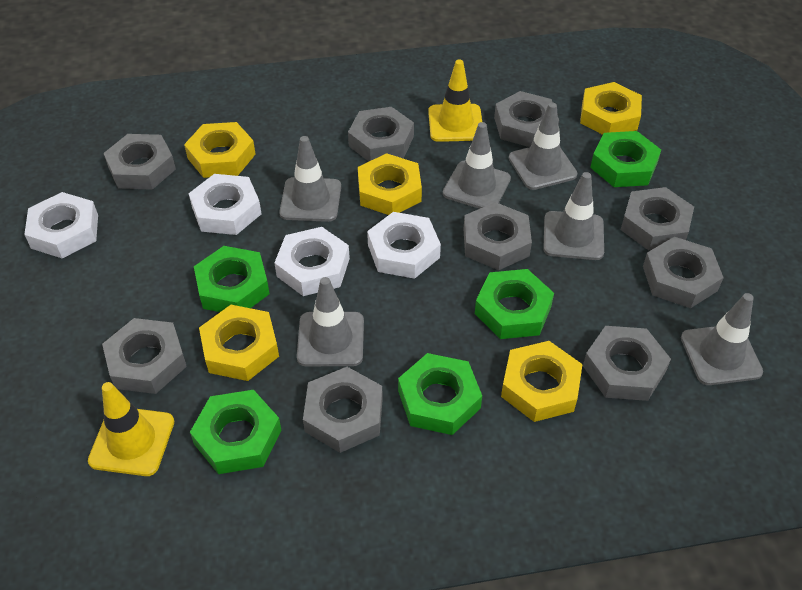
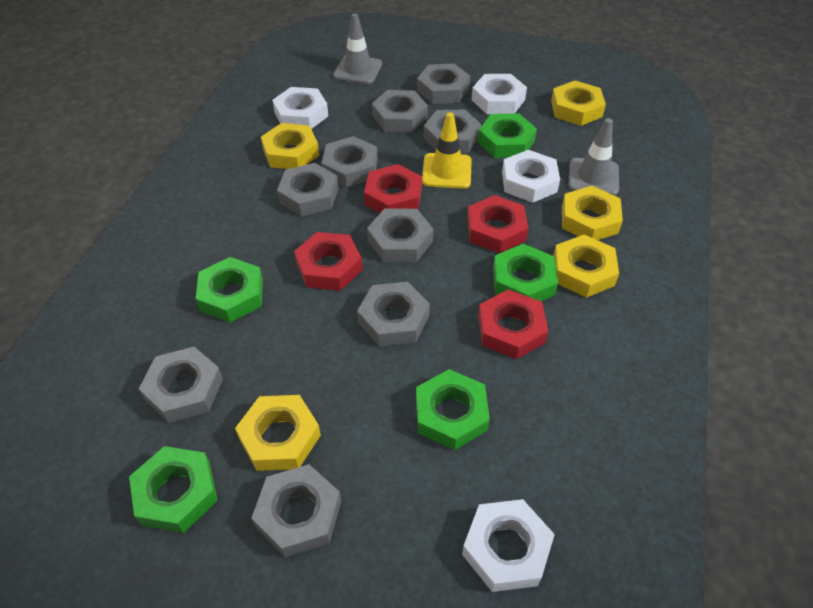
grey traffic cone: 6 -> 2
red nut: 0 -> 4
yellow traffic cone: 2 -> 1

